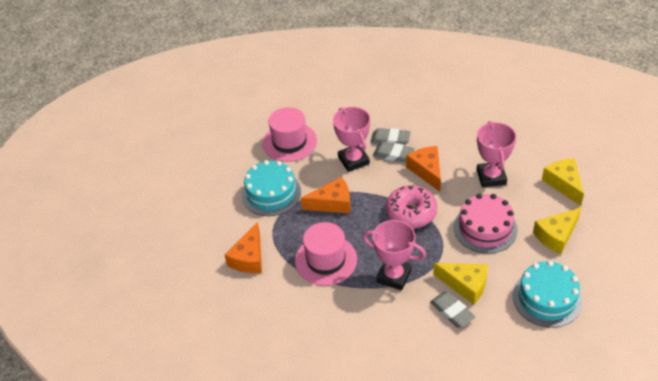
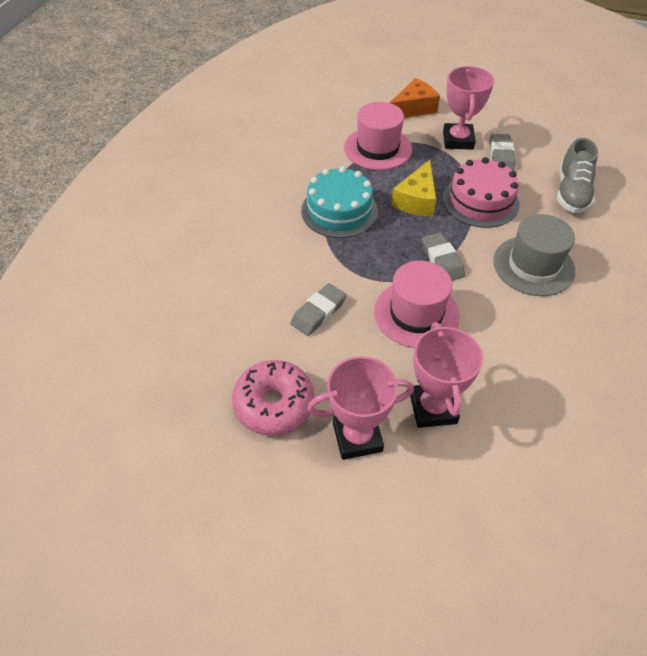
grey hat: 0 -> 1
grey shoe: 0 -> 1
orange cheese: 3 -> 1
turquoise cake: 2 -> 1
yellow cheese: 3 -> 1

